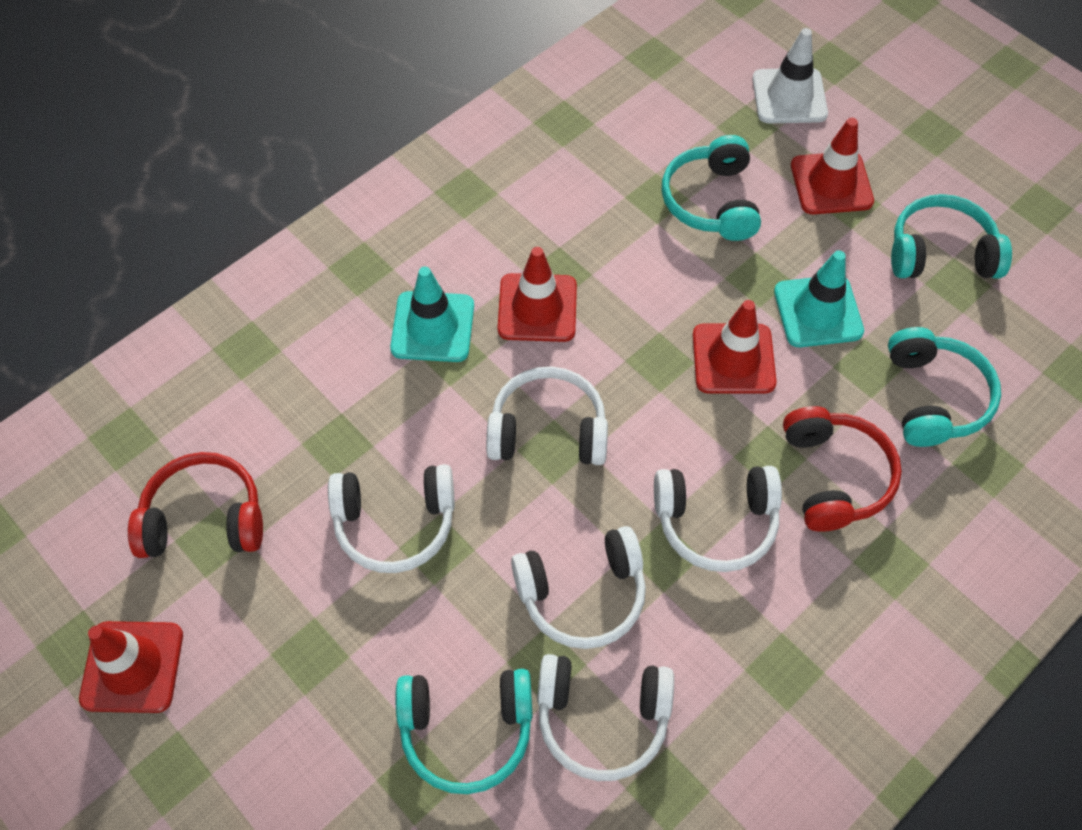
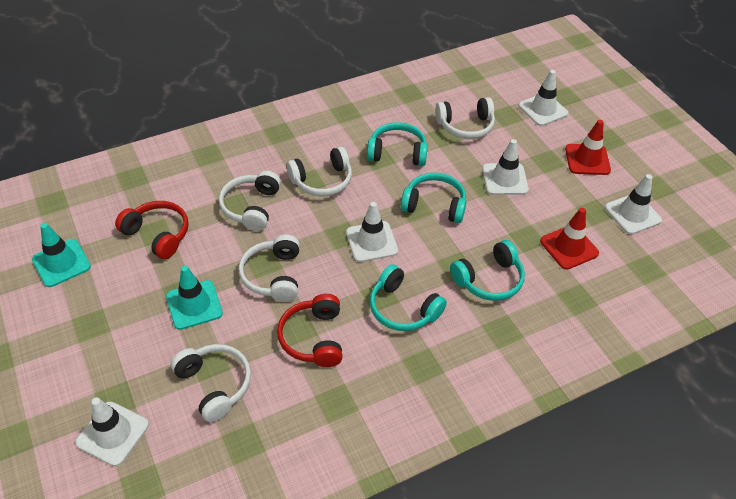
red traffic cone: 4 -> 2
white traffic cone: 1 -> 5

